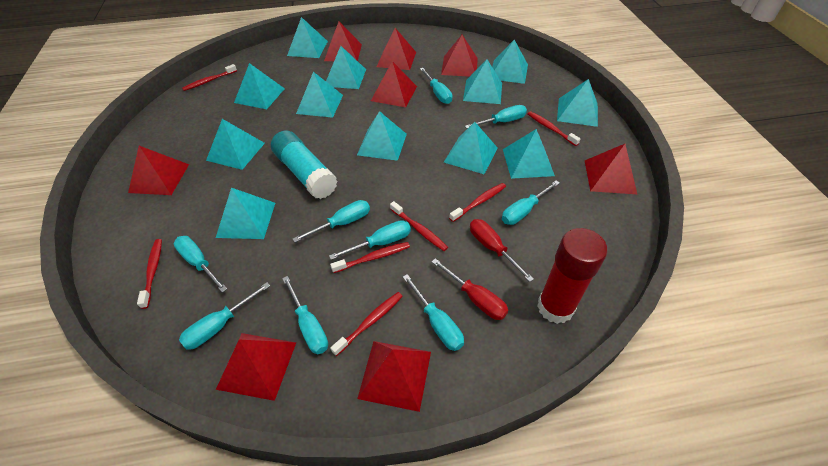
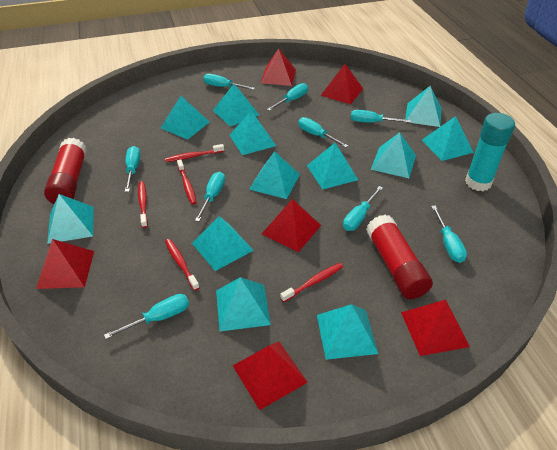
red glue stick: 1 -> 2
red pyramid: 8 -> 6
red screwdriver: 2 -> 0
red toothbrush: 7 -> 5

